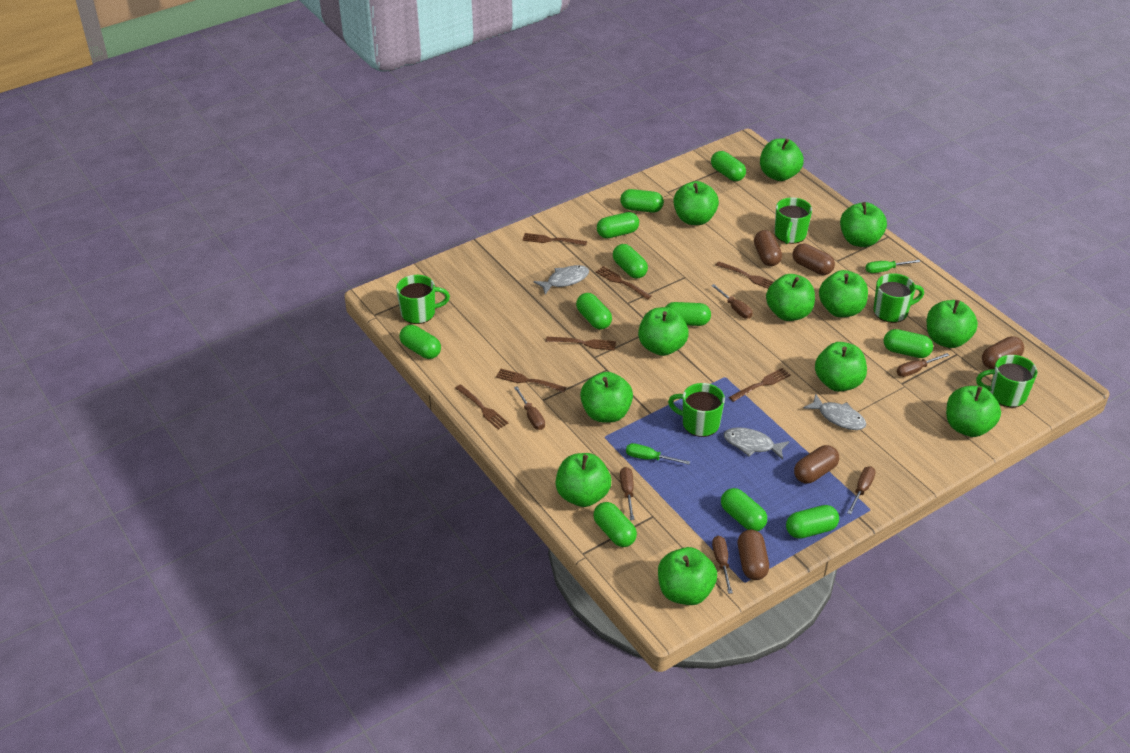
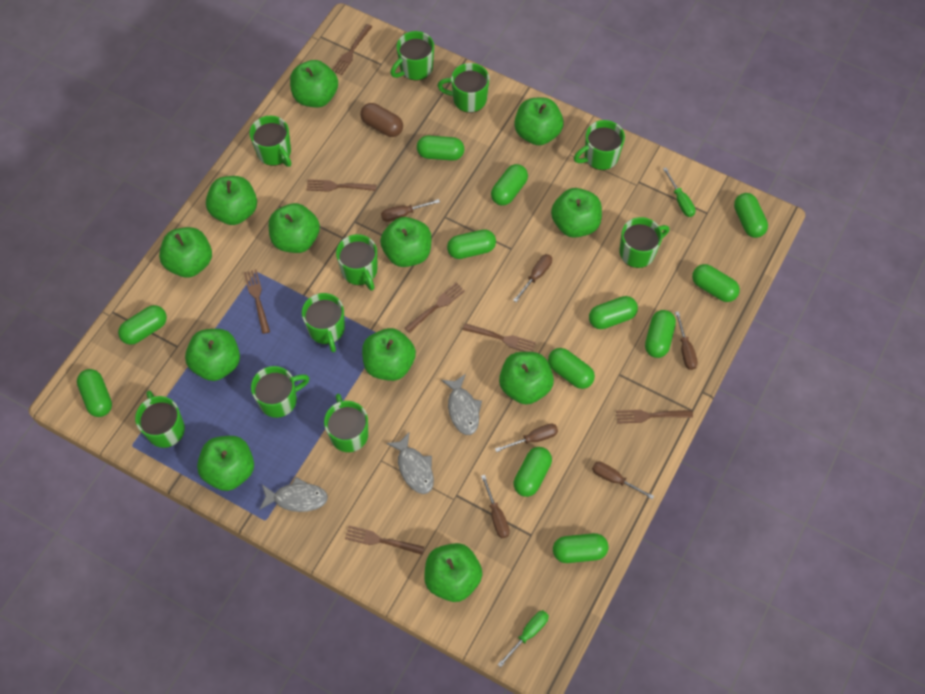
brown capsule: 5 -> 1
green capsule: 11 -> 12
green mug: 5 -> 10

